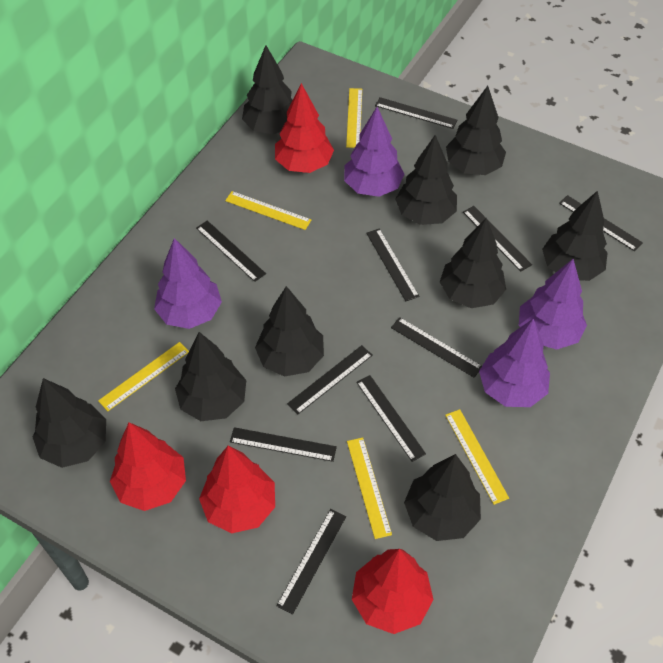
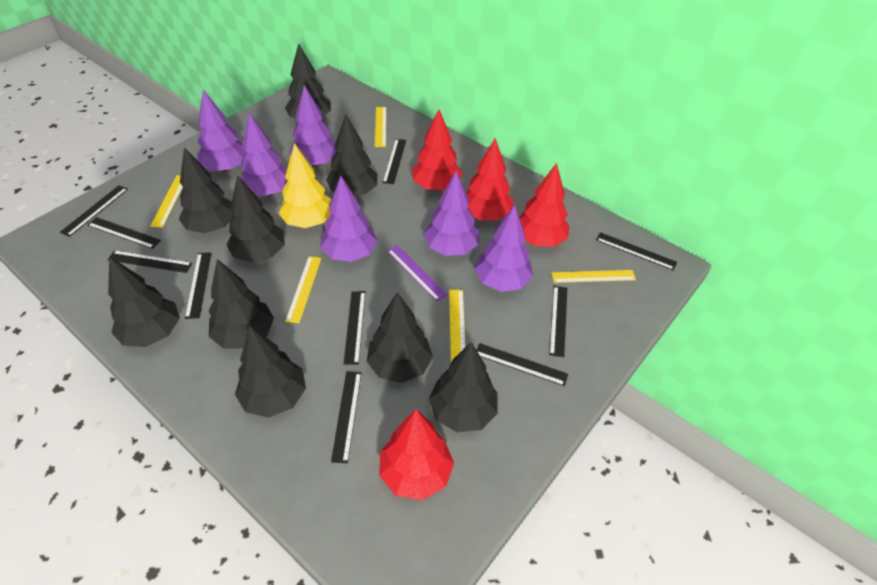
purple ruler: 0 -> 1
purple tree: 4 -> 6
yellow tree: 0 -> 1

